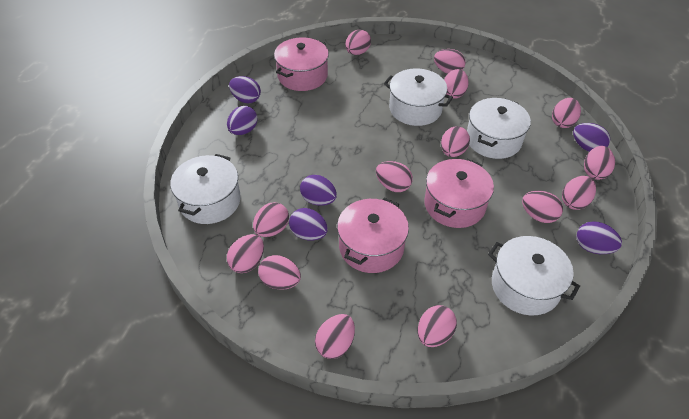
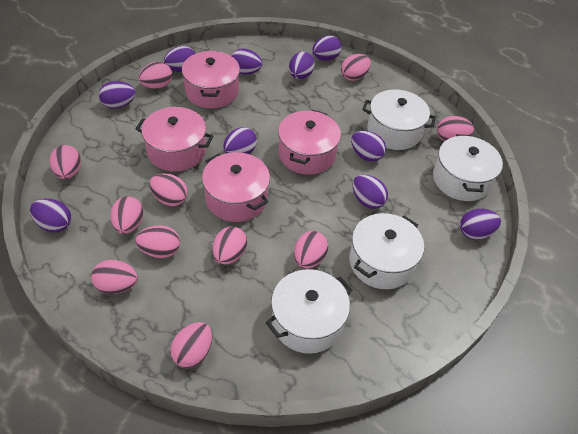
pink egg: 14 -> 11
pink pot: 3 -> 4
purple egg: 6 -> 10

